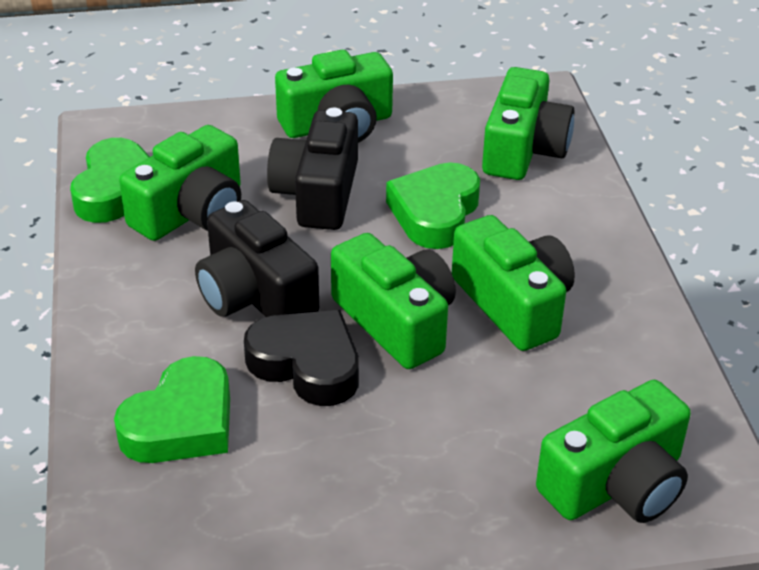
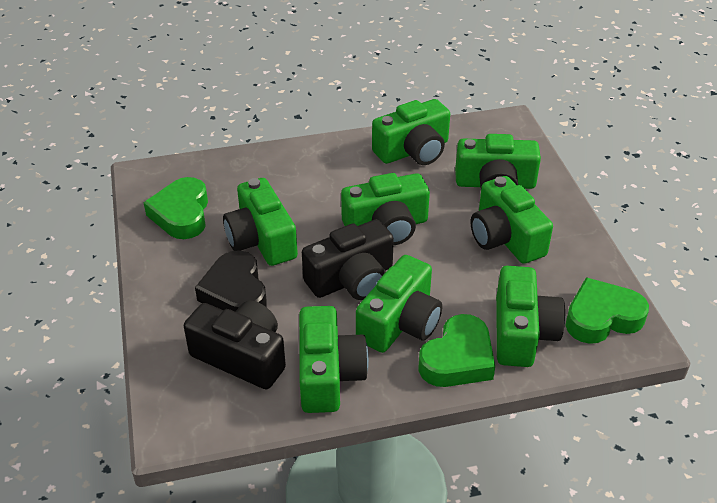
green camera: 6 -> 8

